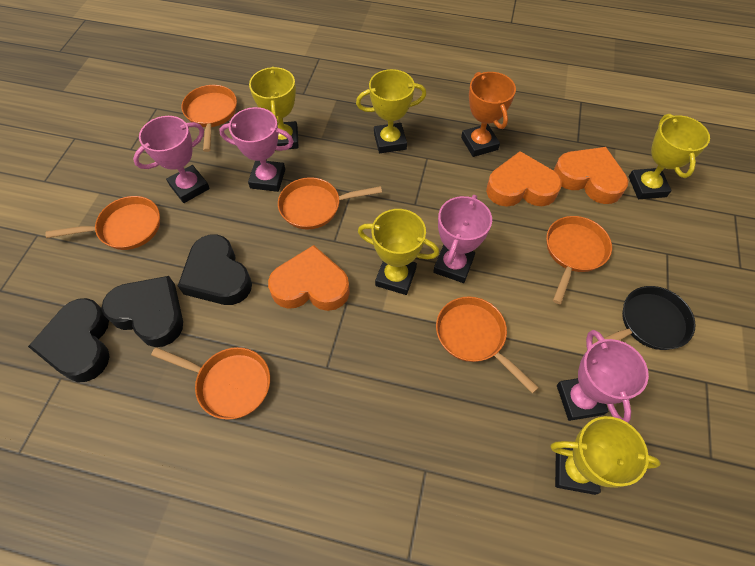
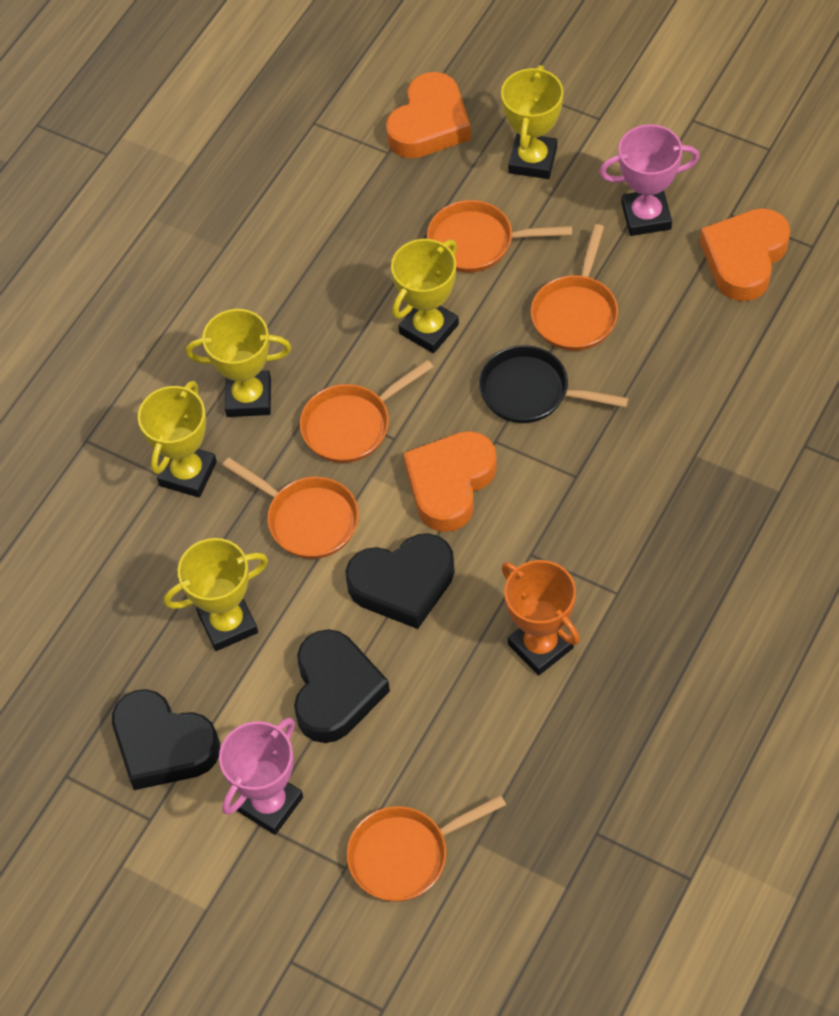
orange pan: 6 -> 5
pink trophy: 4 -> 2

